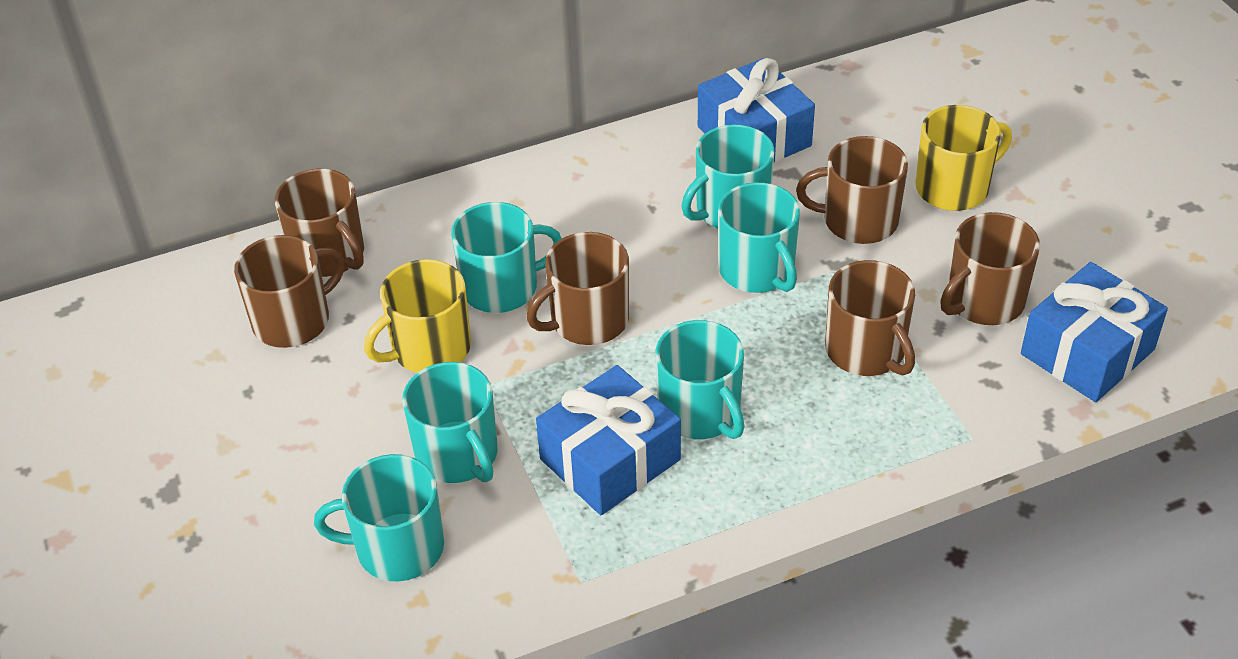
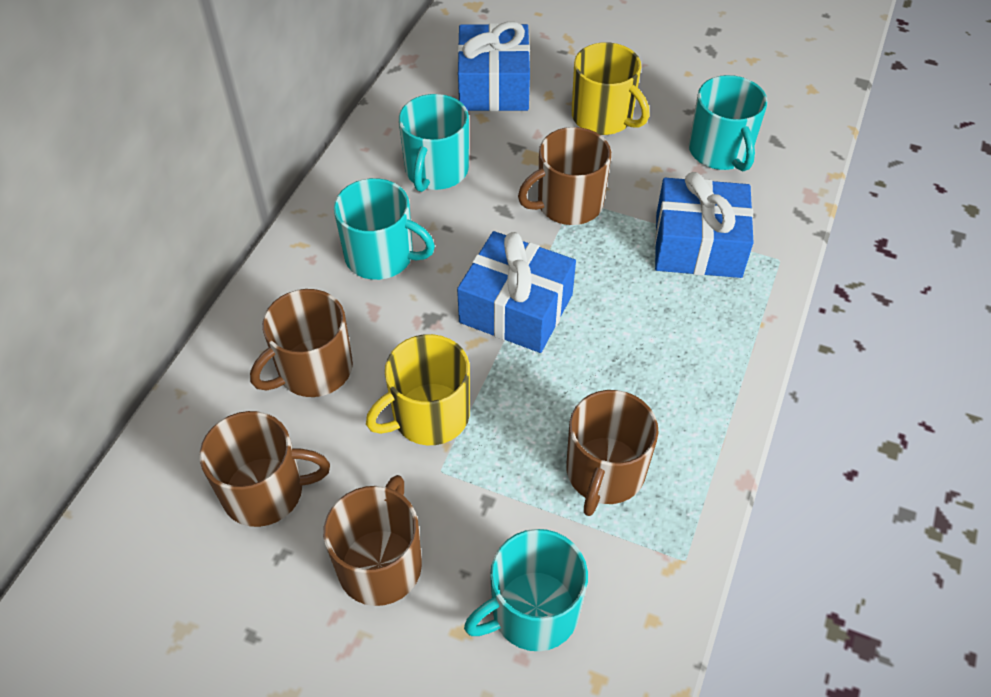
brown mug: 6 -> 5
turquoise mug: 6 -> 4

